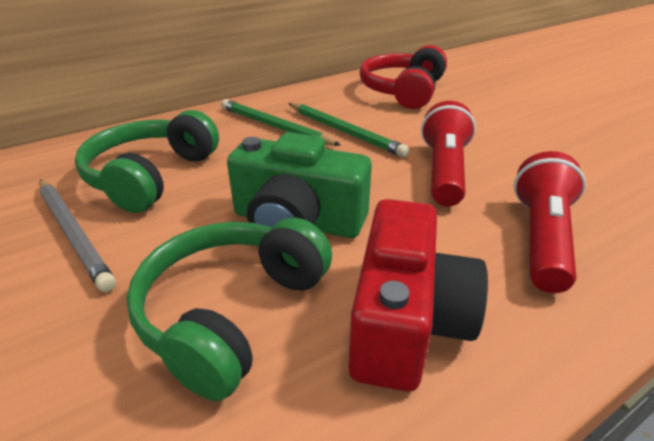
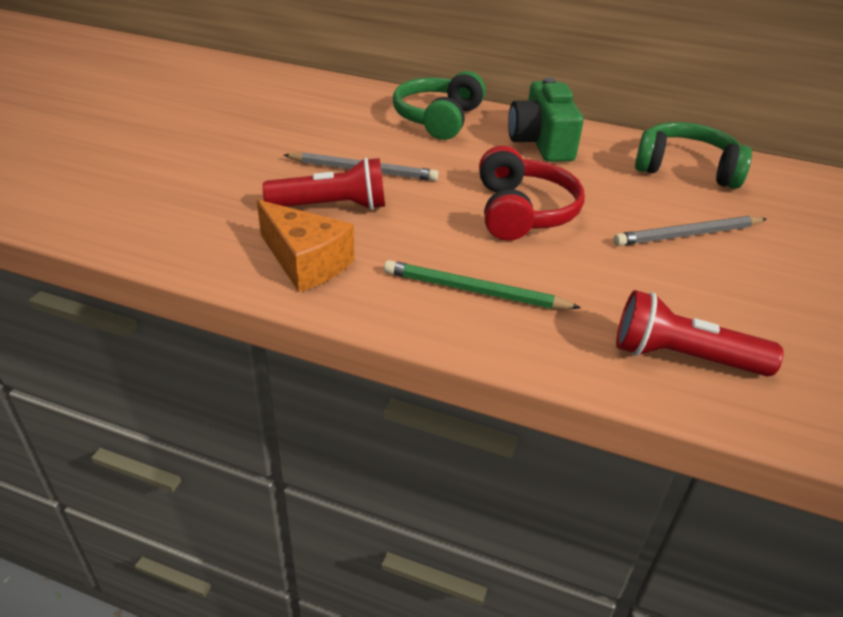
green pencil: 2 -> 1
grey pencil: 1 -> 2
orange cheese: 0 -> 1
red camera: 1 -> 0

